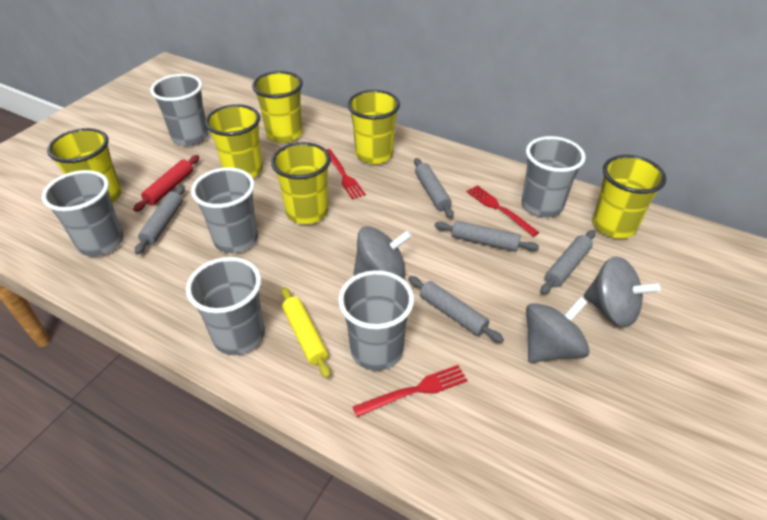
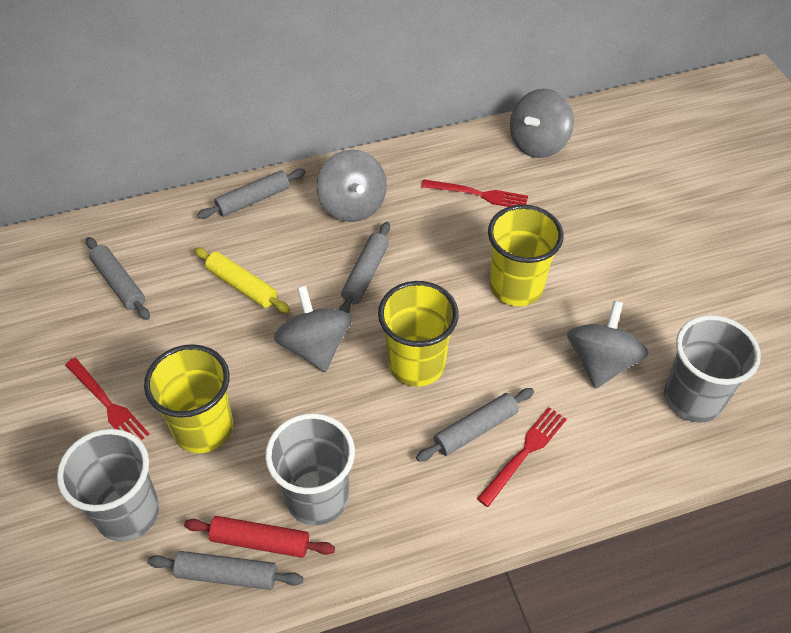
grey cup: 6 -> 3
grey spinning top: 3 -> 4
yellow cup: 6 -> 3

